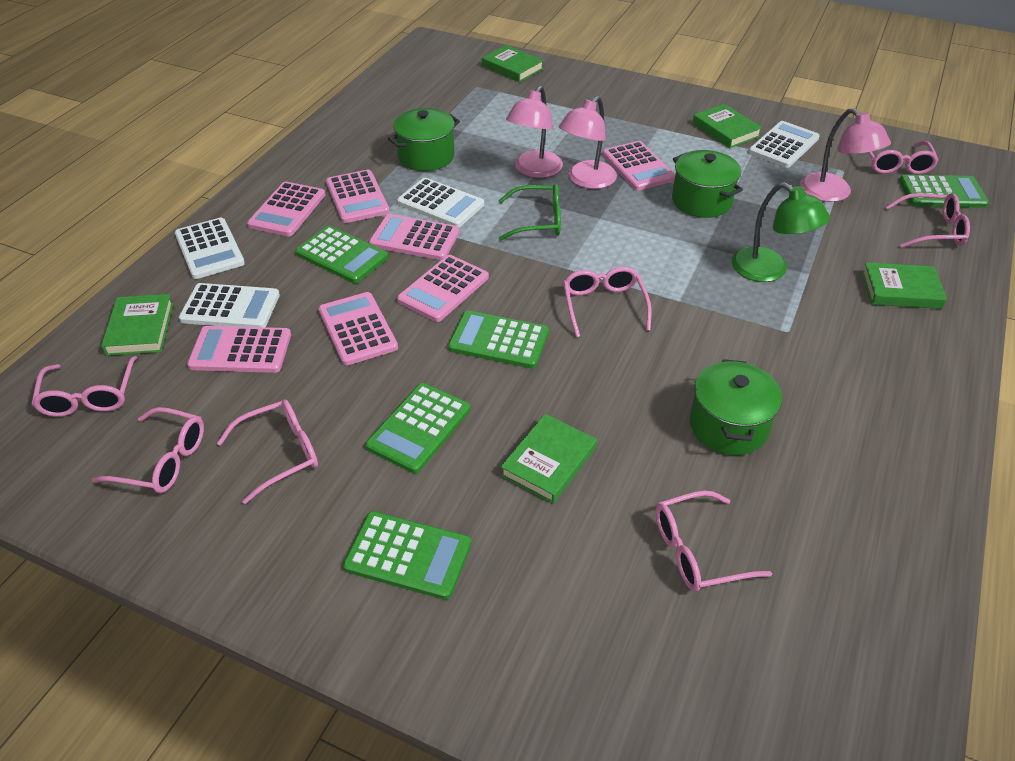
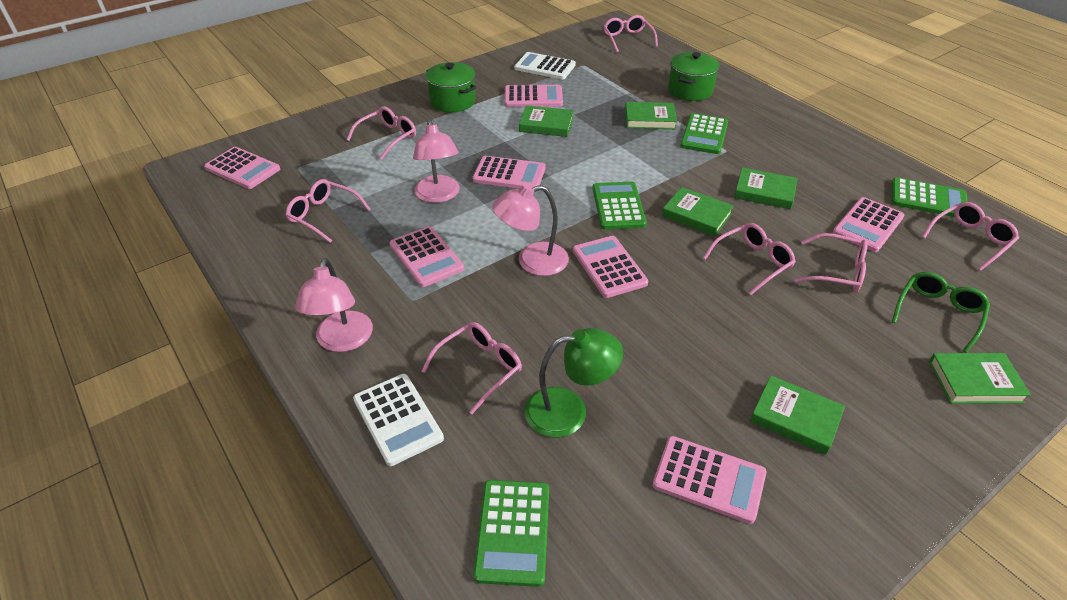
green book: 5 -> 6
green calculator: 5 -> 4
green pot: 3 -> 2
white calculator: 4 -> 2

